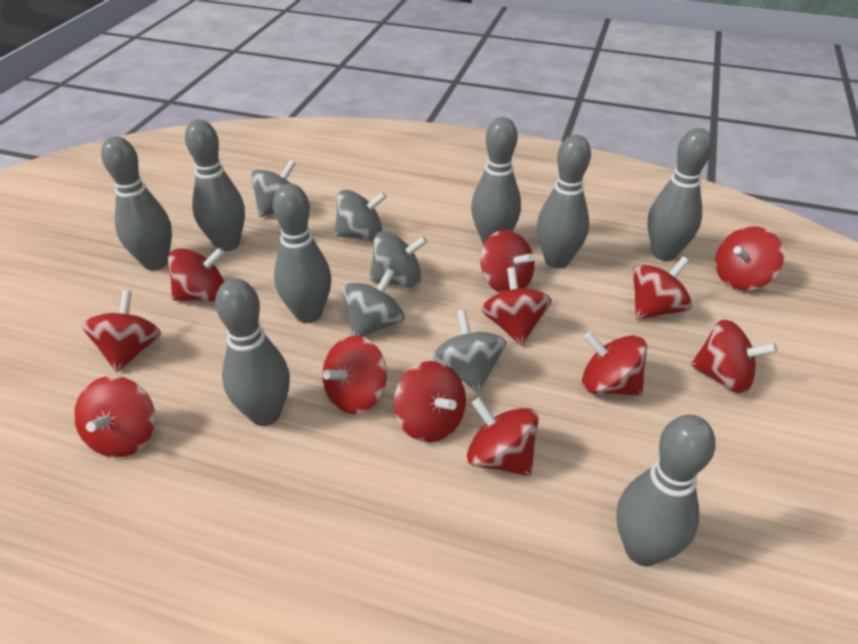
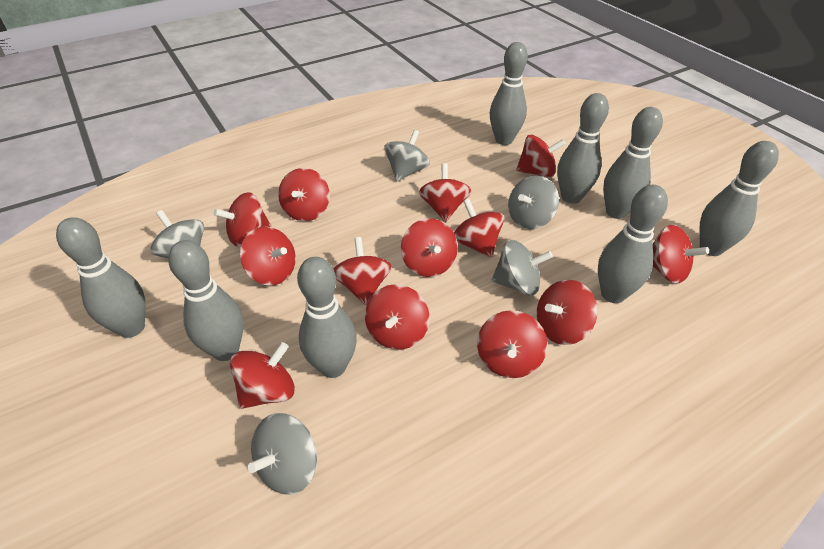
red spinning top: 12 -> 13

